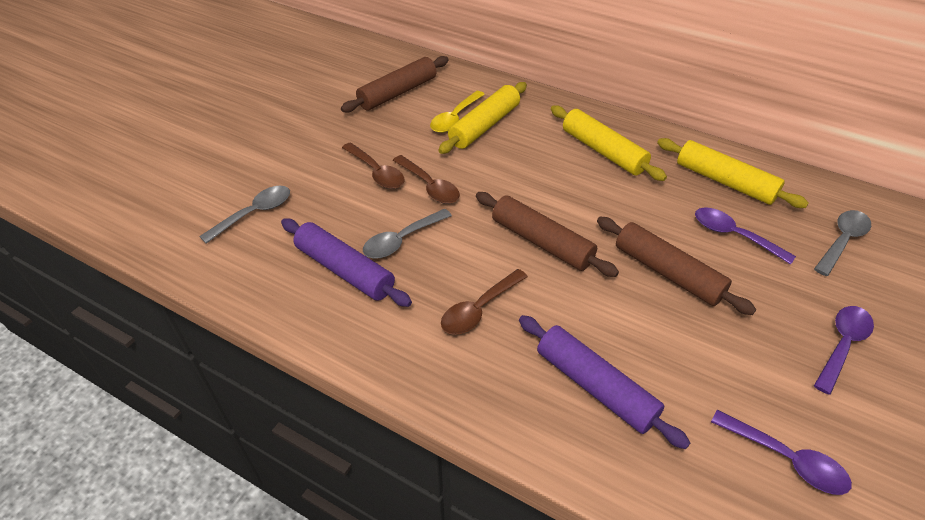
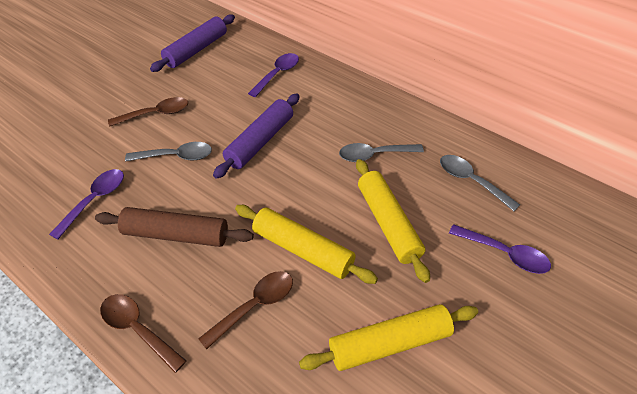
brown rolling pin: 3 -> 1
yellow spoon: 1 -> 0

